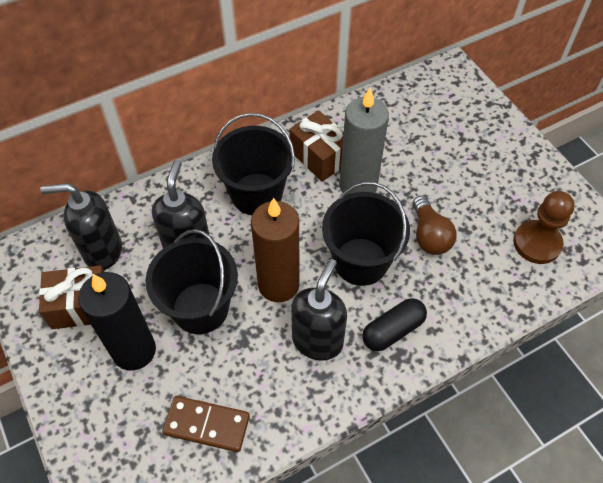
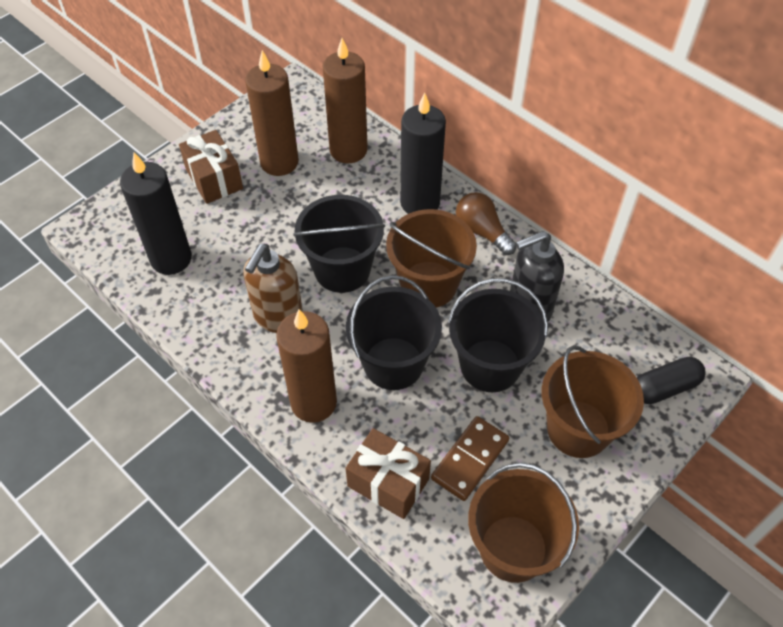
black candle: 1 -> 2
black soap dispenser: 3 -> 1
brown bucket: 0 -> 3
brown candle: 1 -> 3
brown pawn: 1 -> 0
brown soap dispenser: 0 -> 1
grey candle: 1 -> 0

